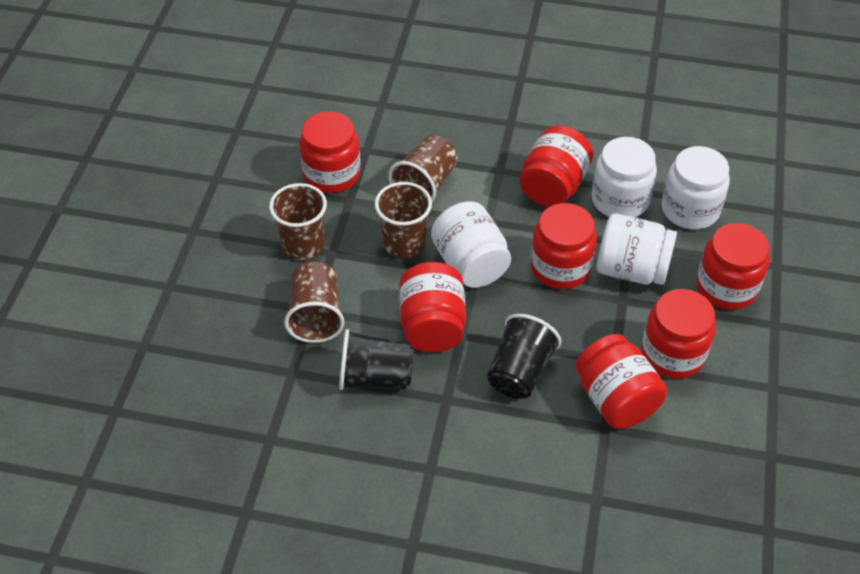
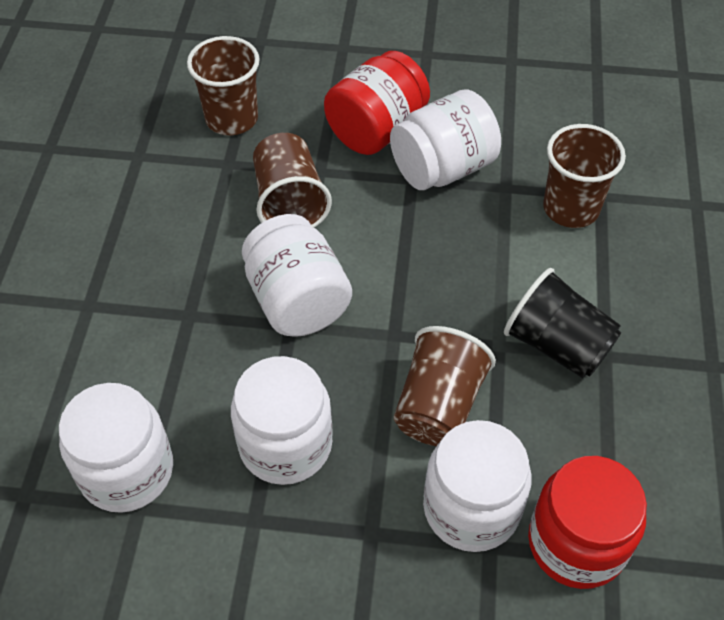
black cup: 2 -> 1
red jar: 7 -> 2
white jar: 4 -> 5

